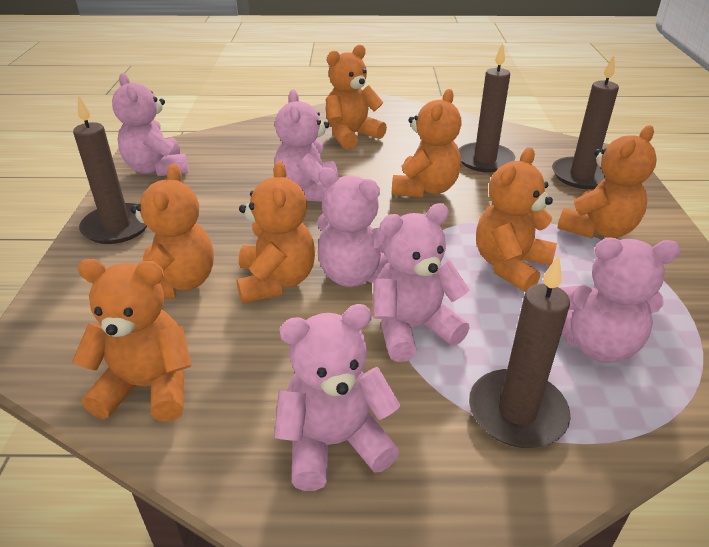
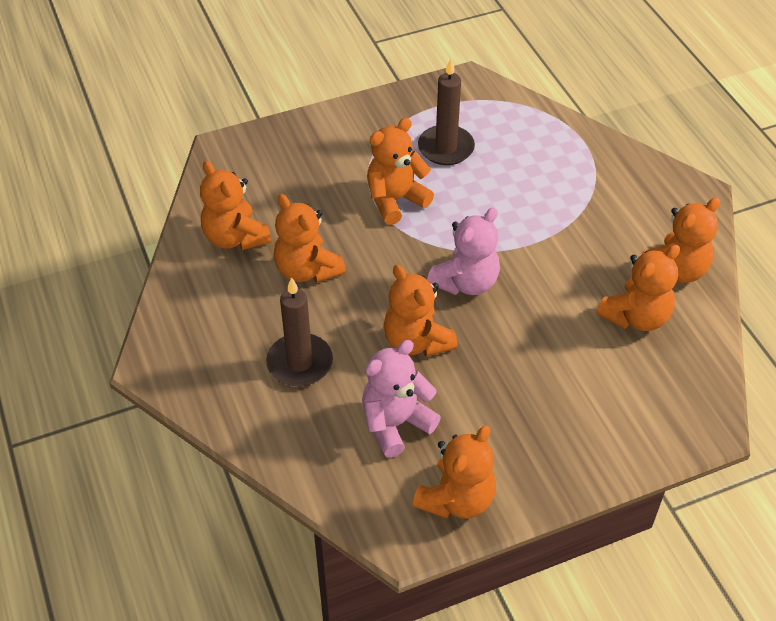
brown candle: 4 -> 2
pink teddy bear: 6 -> 2

